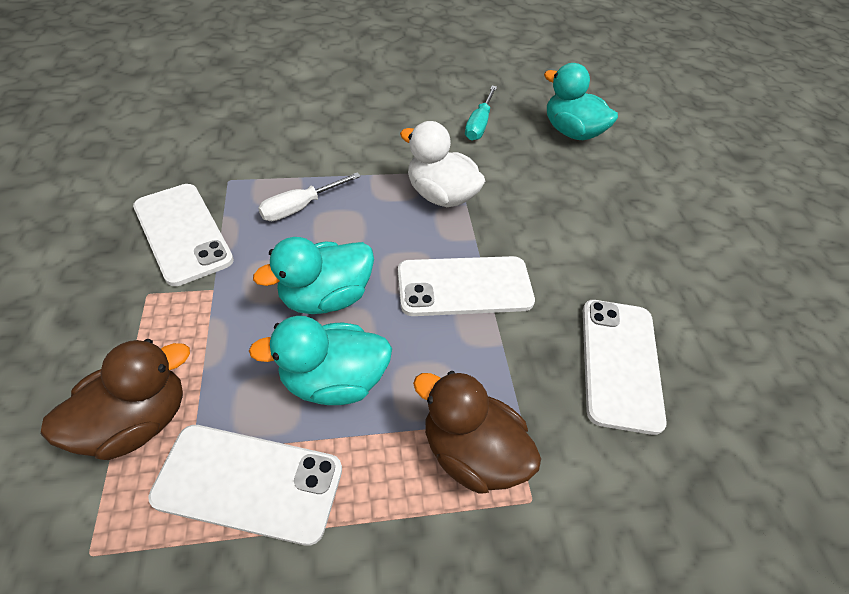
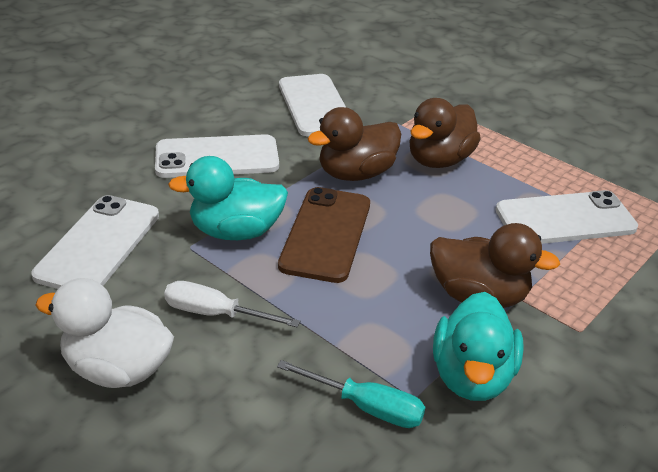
brown duck: 2 -> 3
brown phone: 0 -> 1
turquoise duck: 3 -> 2

